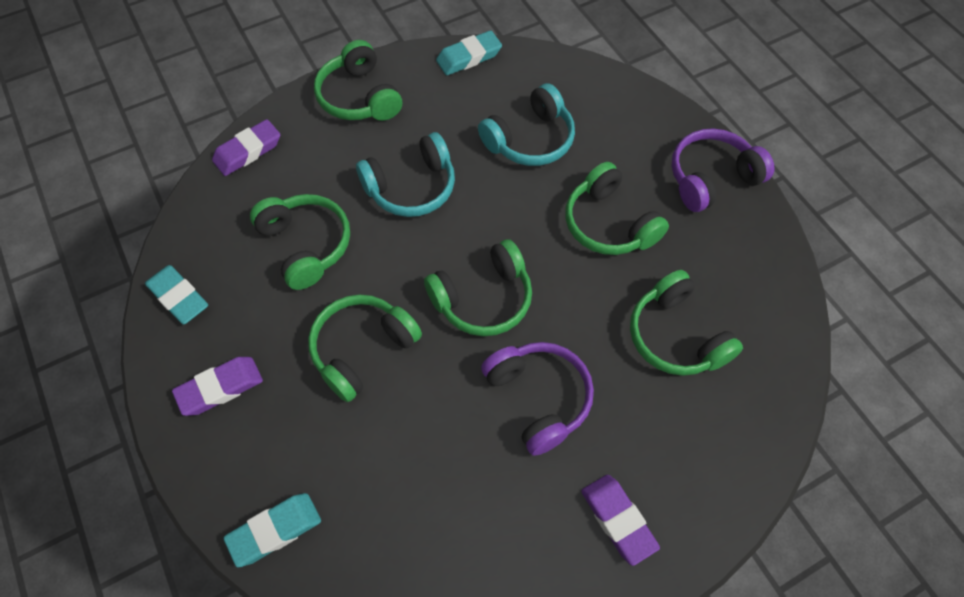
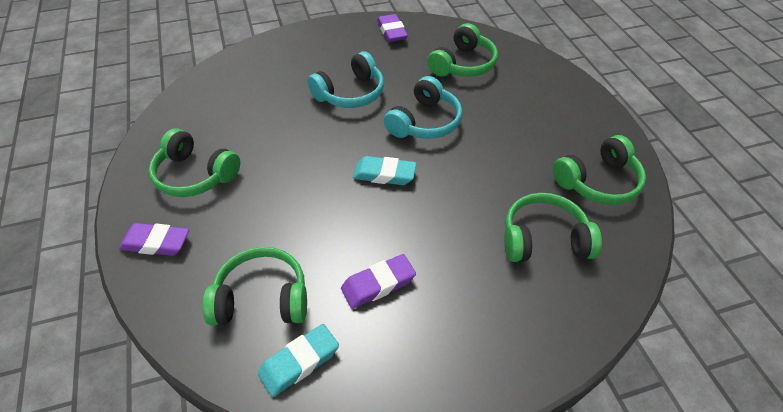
green headphones: 6 -> 5
purple headphones: 2 -> 0
turquoise eraser: 3 -> 2

